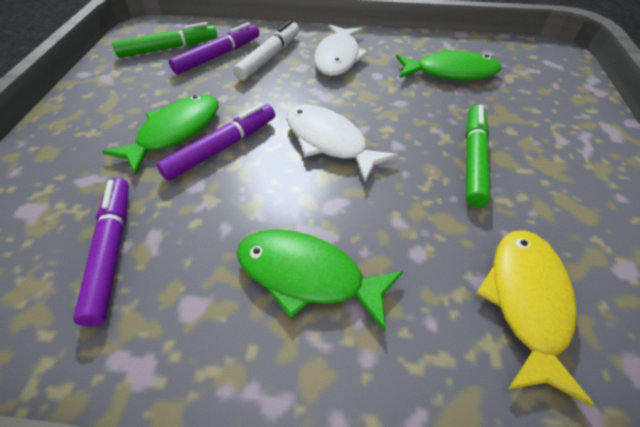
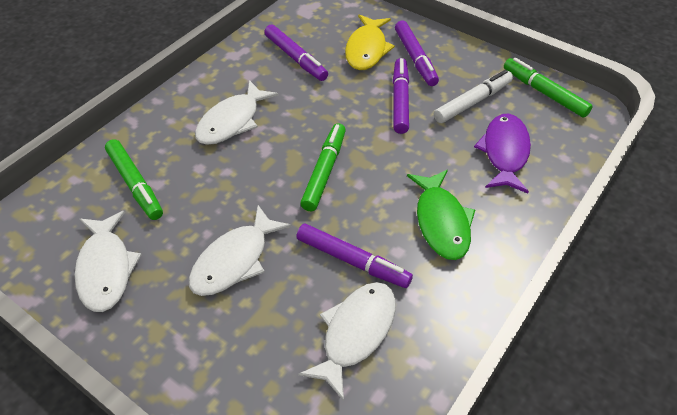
green fish: 3 -> 1
green marker: 2 -> 3
purple fish: 0 -> 1
purple marker: 3 -> 4
white fish: 2 -> 4

